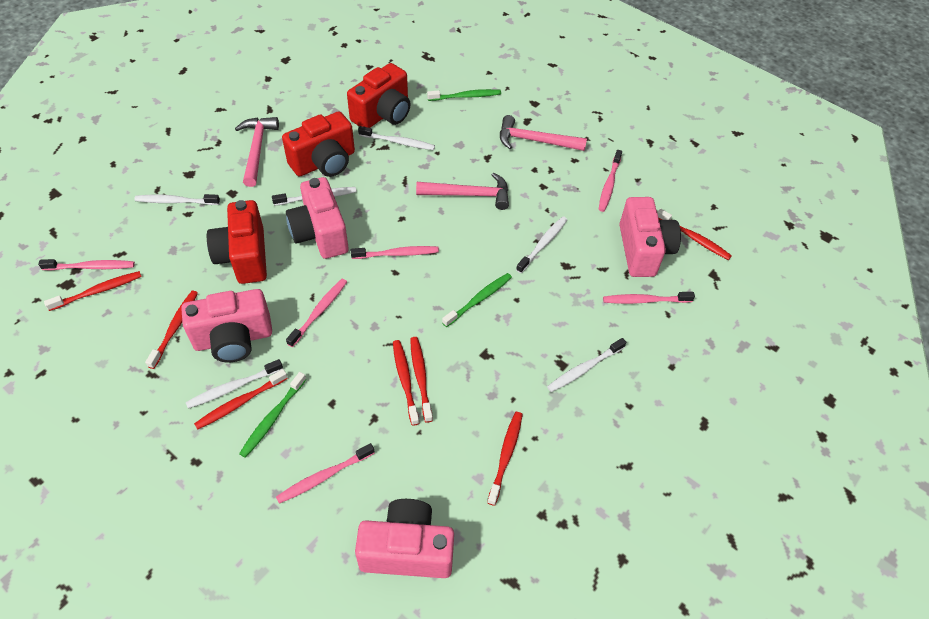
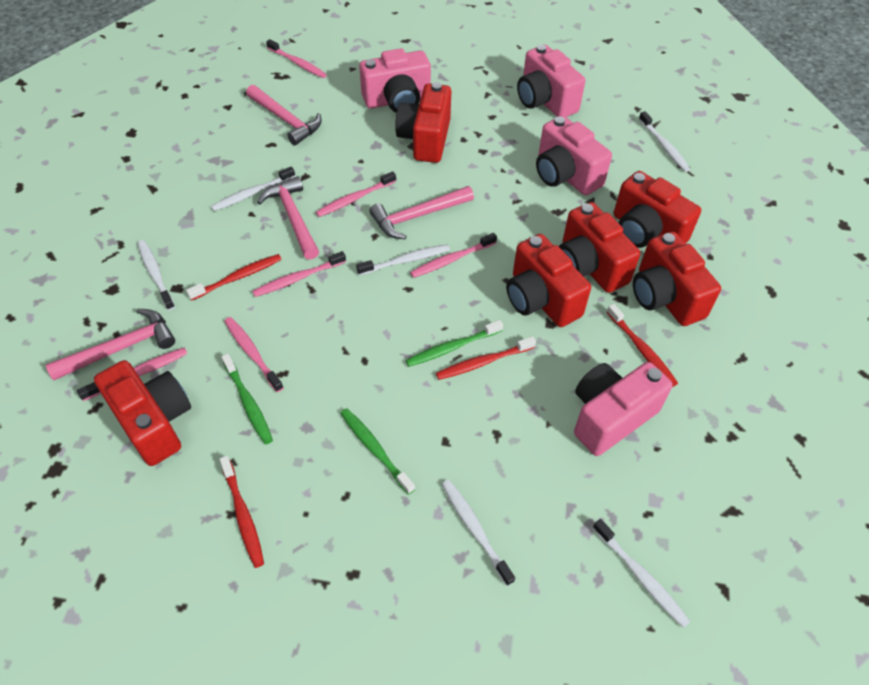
pink hammer: 3 -> 4
red camera: 3 -> 6
red toothbrush: 7 -> 4

